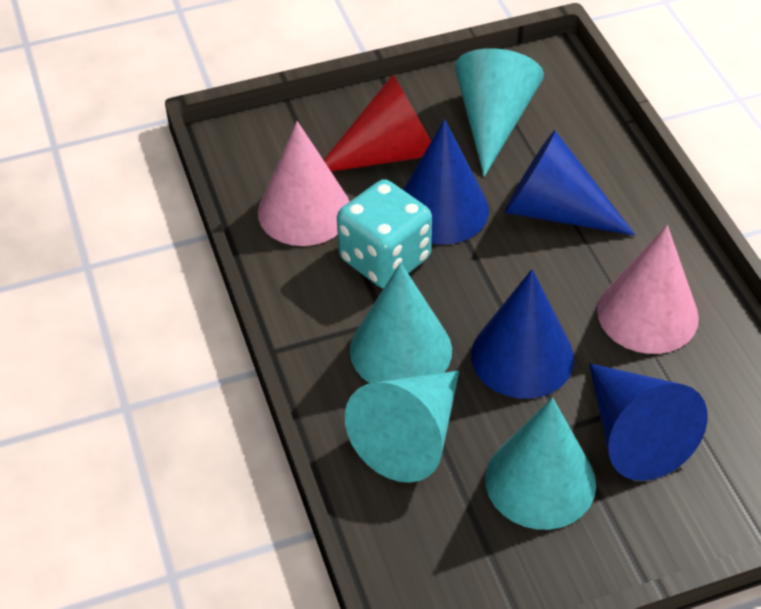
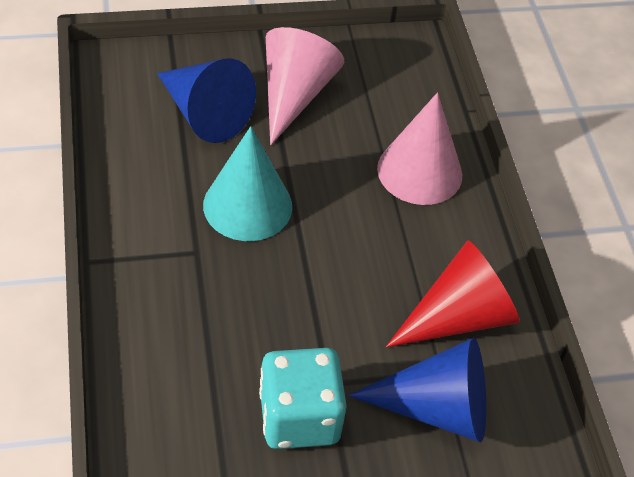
blue cone: 4 -> 2
turquoise cone: 4 -> 1

